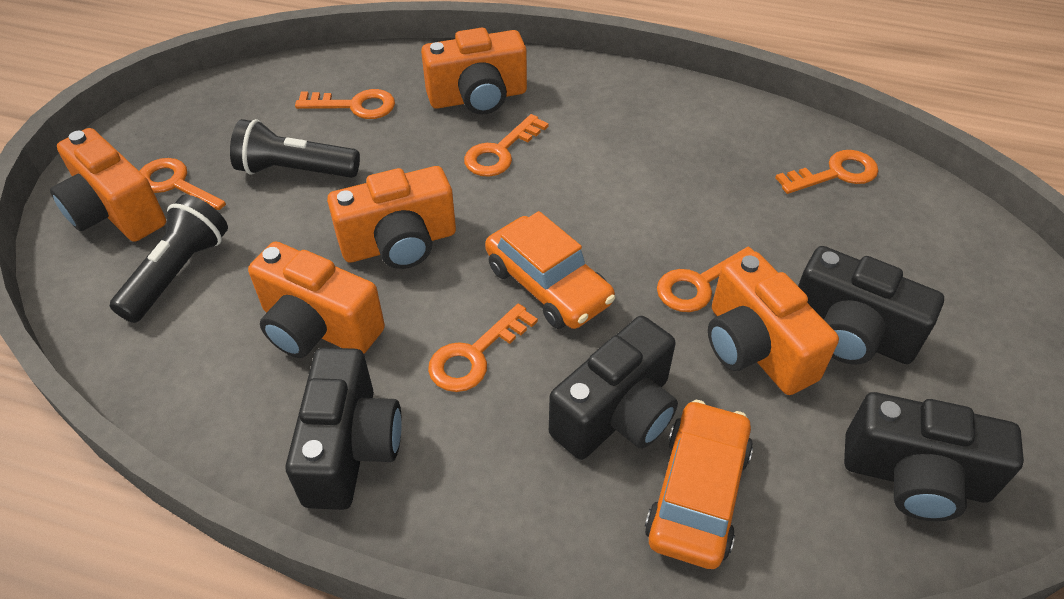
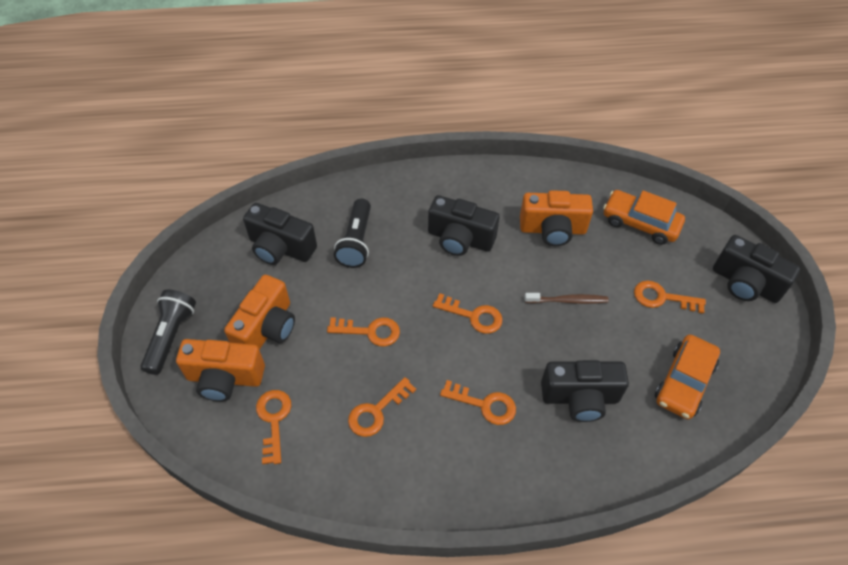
brown toothbrush: 0 -> 1
orange camera: 5 -> 3

